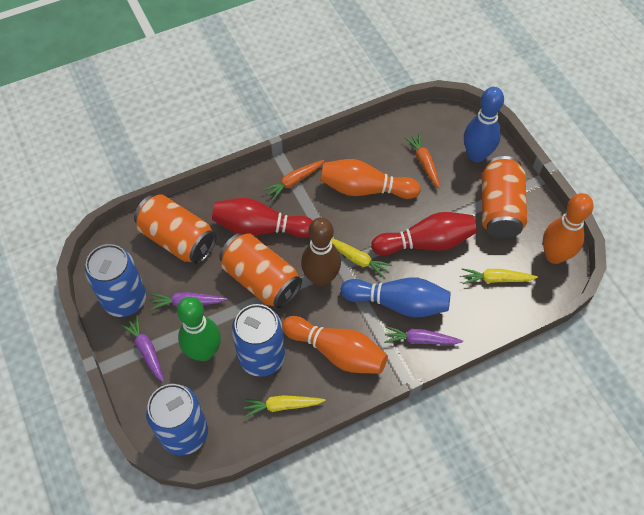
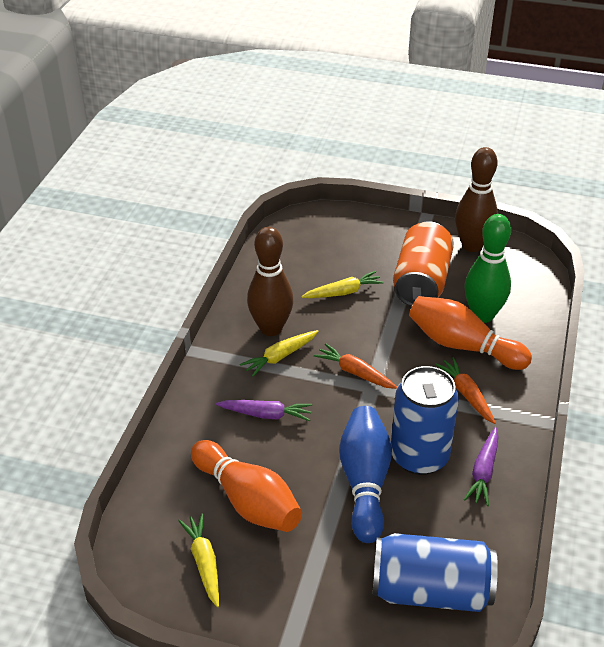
blue bowling pin: 2 -> 1
blue can: 3 -> 2
brown bowling pin: 1 -> 2
orange bowling pin: 3 -> 2
orange can: 3 -> 1
purple carrot: 3 -> 2
red bowling pin: 2 -> 0

